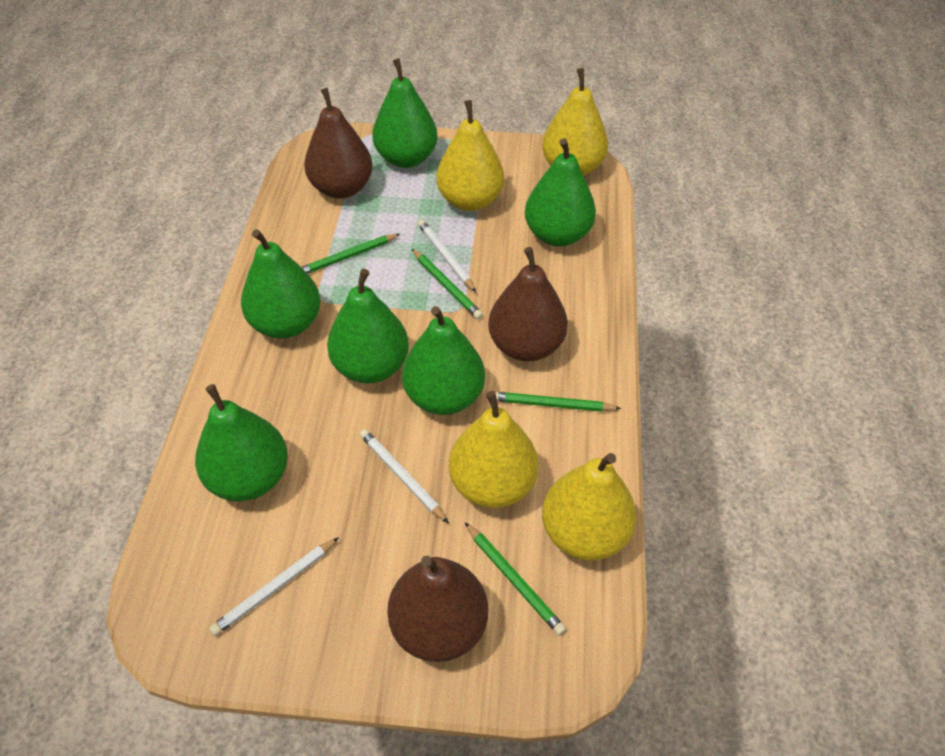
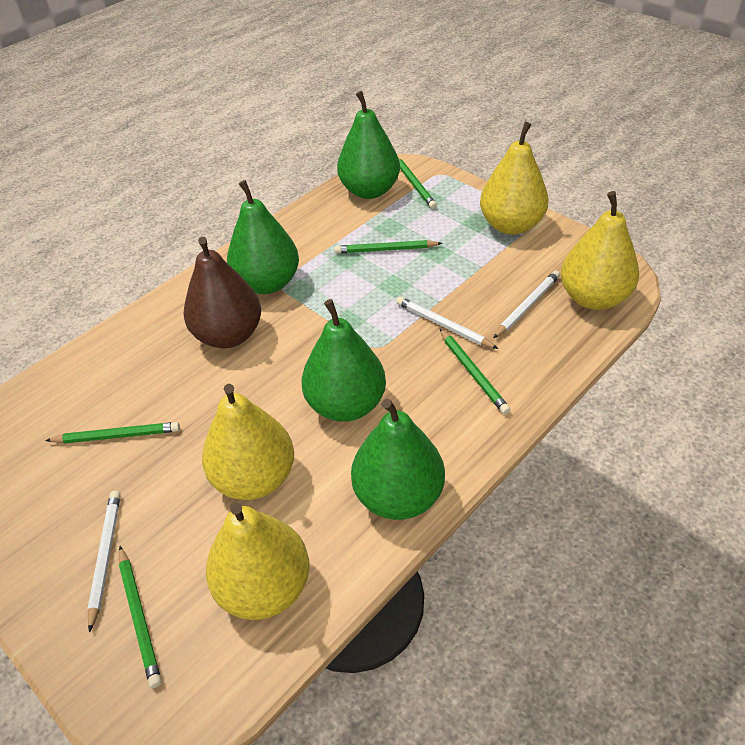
brown pear: 3 -> 1
green pear: 6 -> 4
green pencil: 4 -> 5

